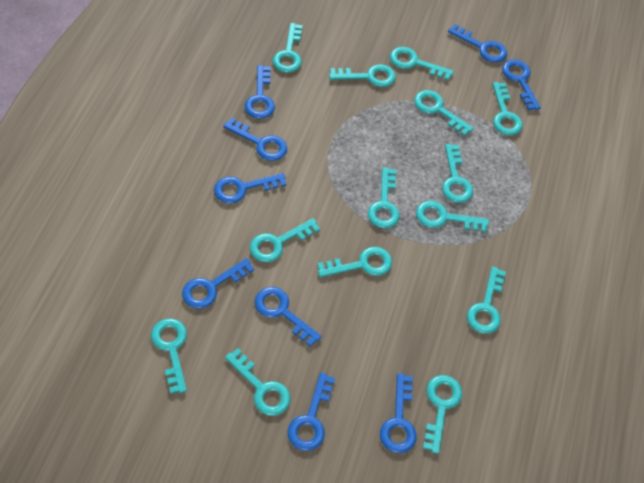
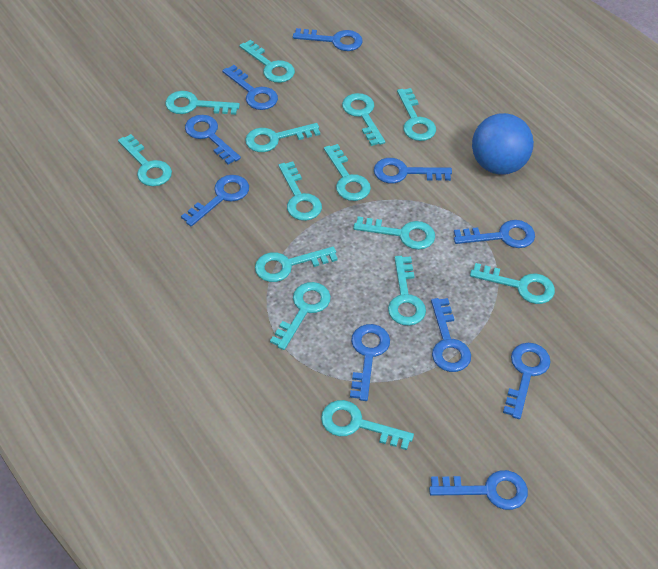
blue ball: 0 -> 1
blue key: 9 -> 10

